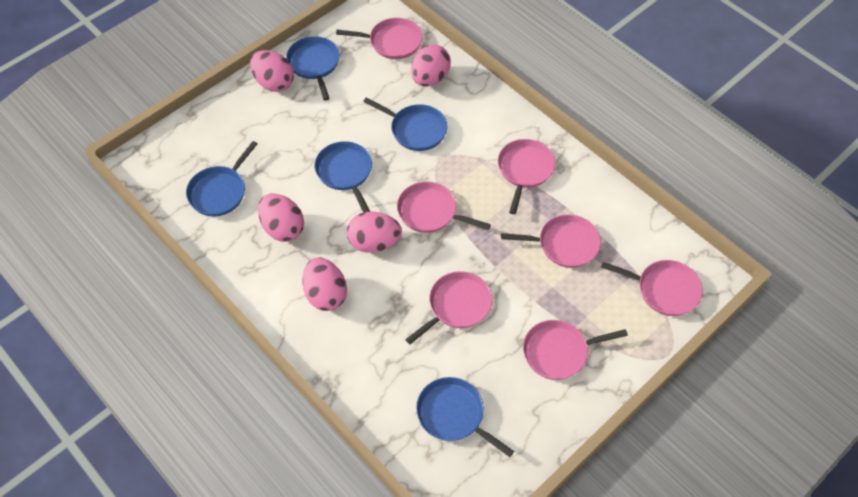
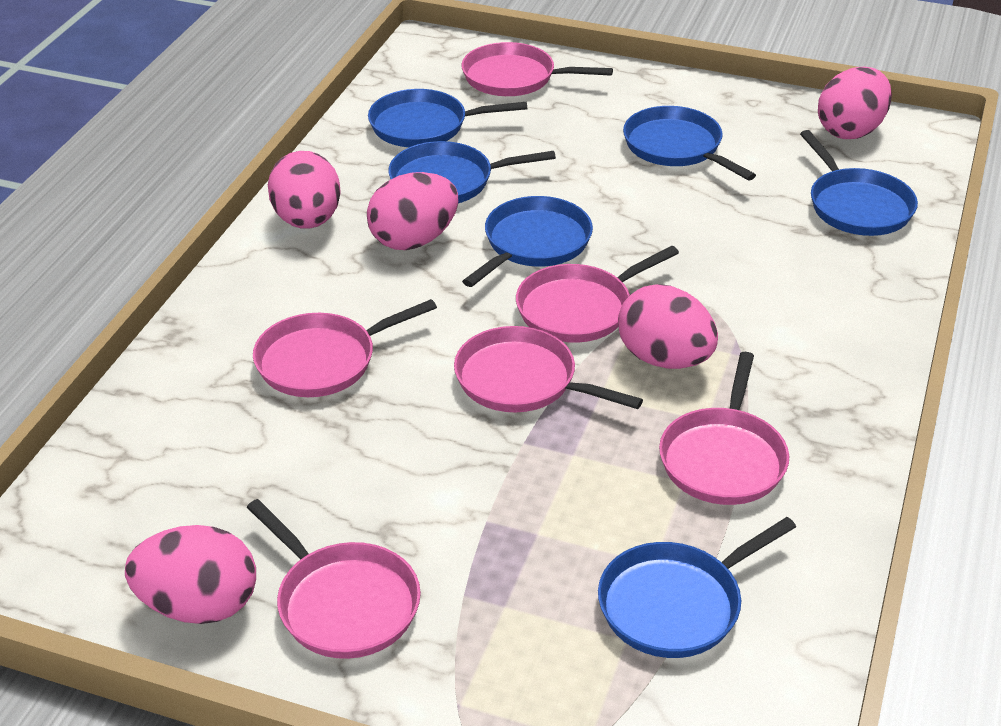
blue pan: 5 -> 6
pink pan: 7 -> 6

